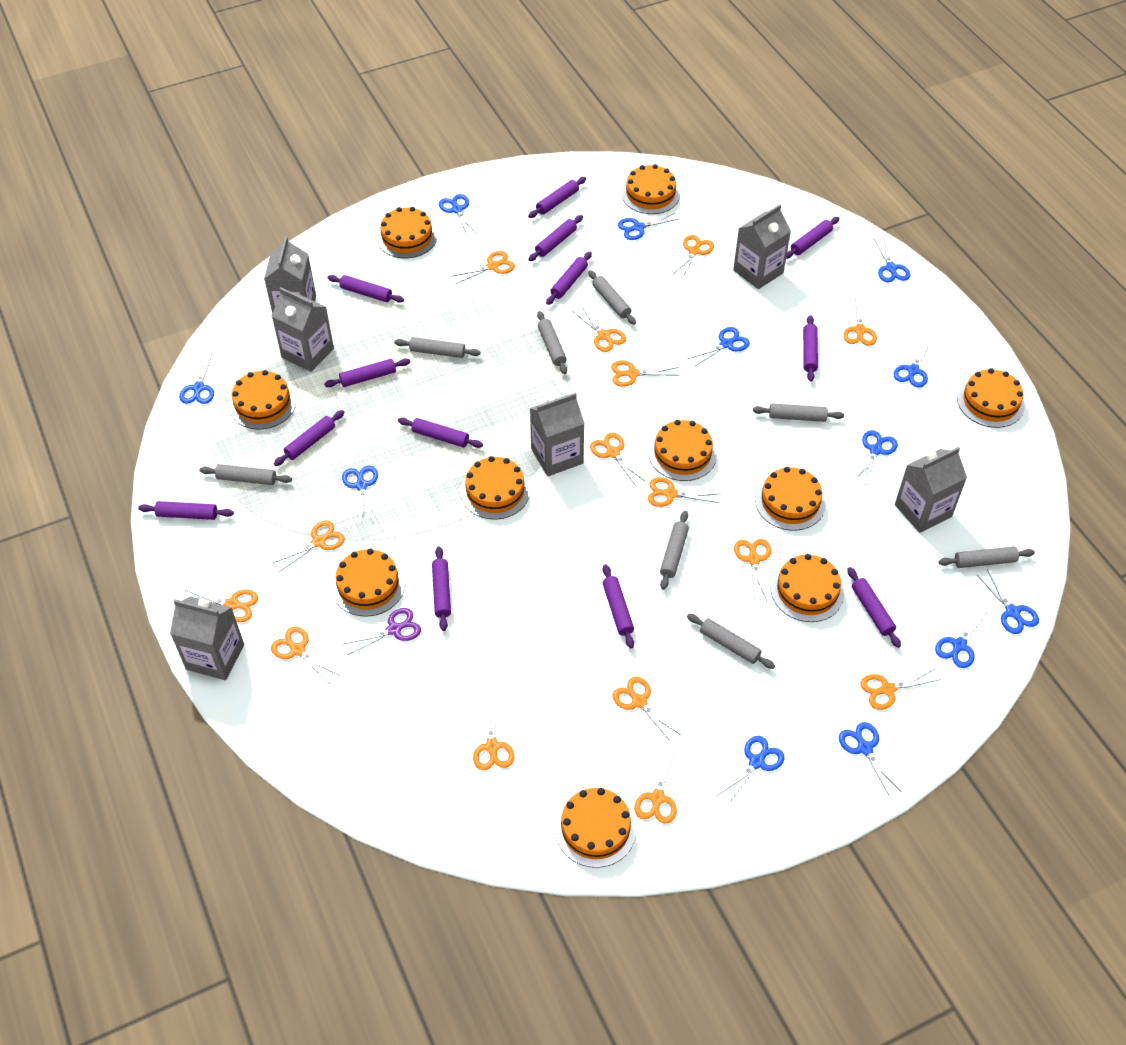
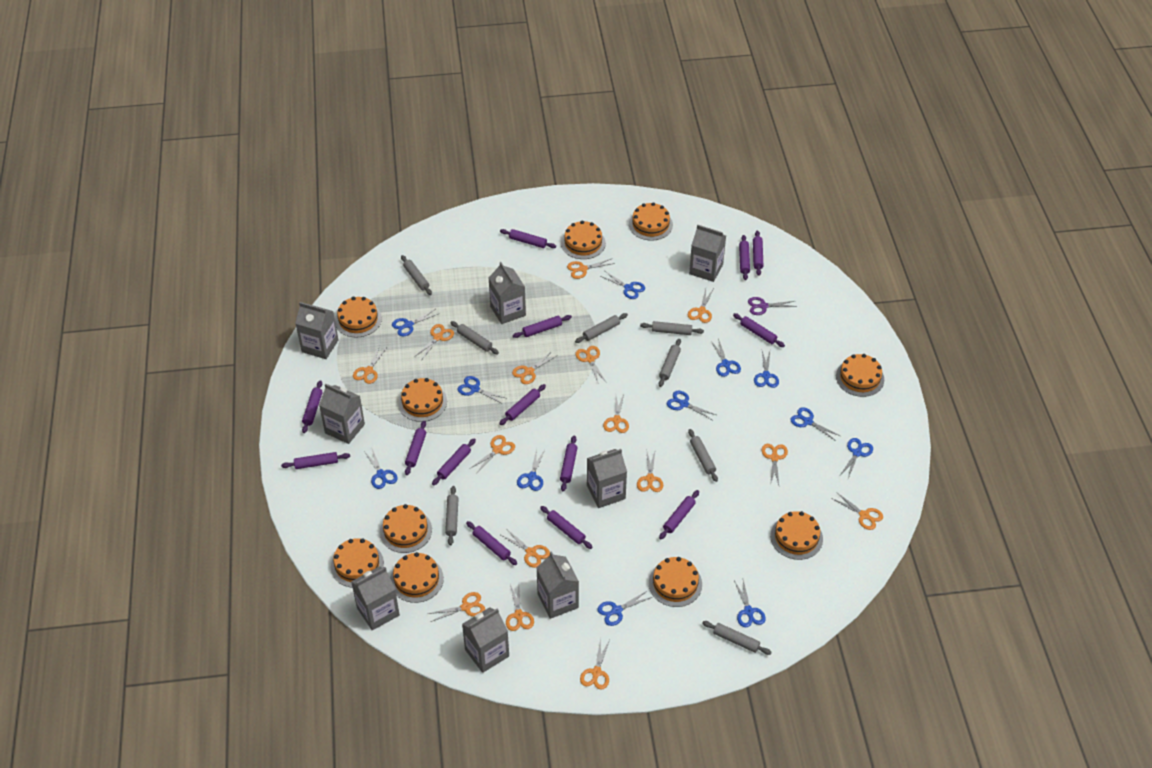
grey carton: 6 -> 8
purple rolling pin: 13 -> 14

